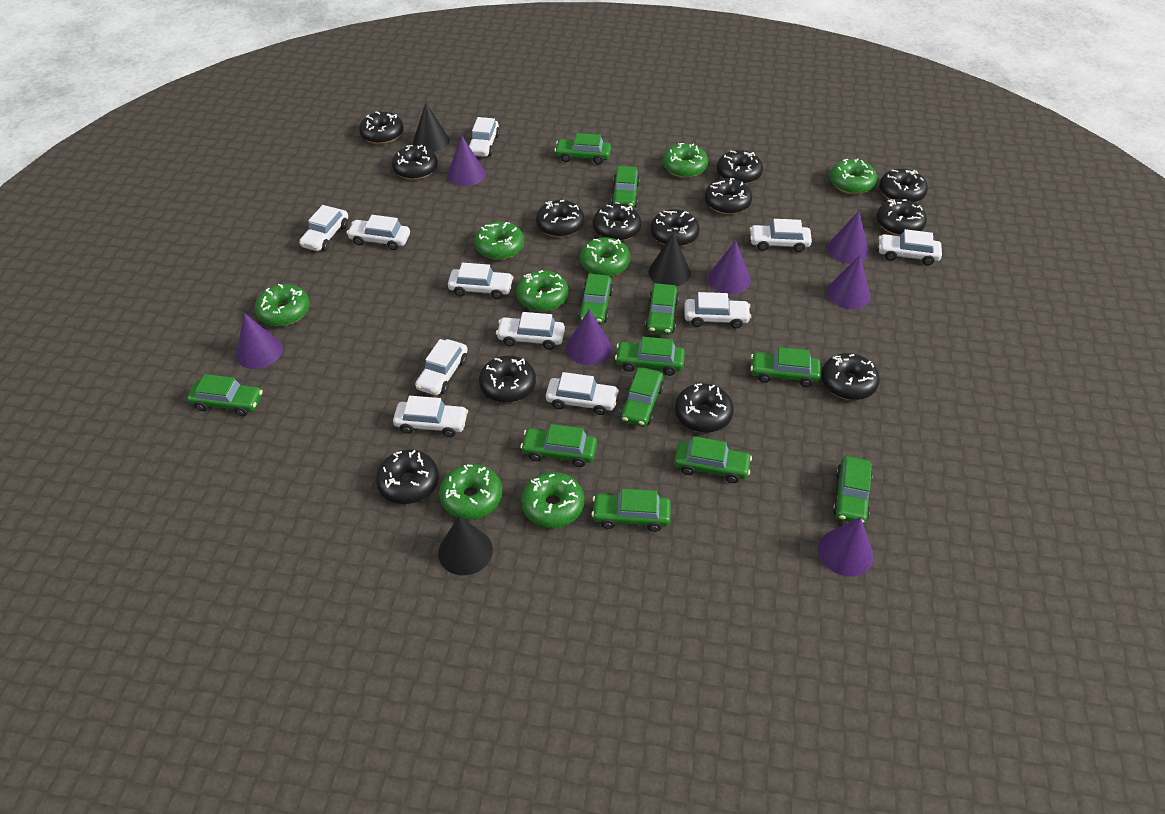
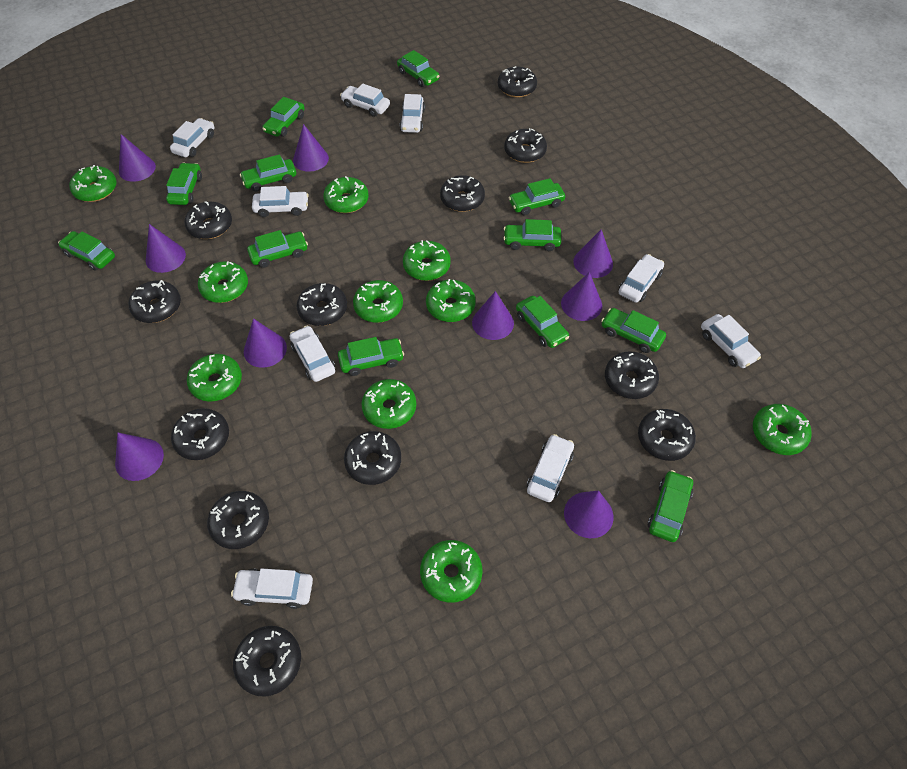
black cone: 3 -> 0
black donut: 13 -> 12
green donut: 8 -> 10
purple cone: 7 -> 9
white car: 11 -> 9

